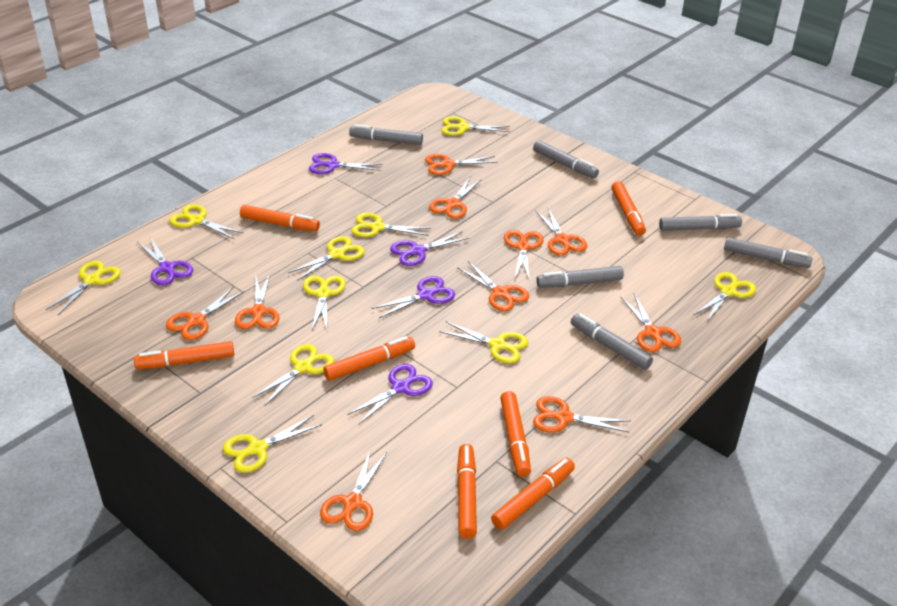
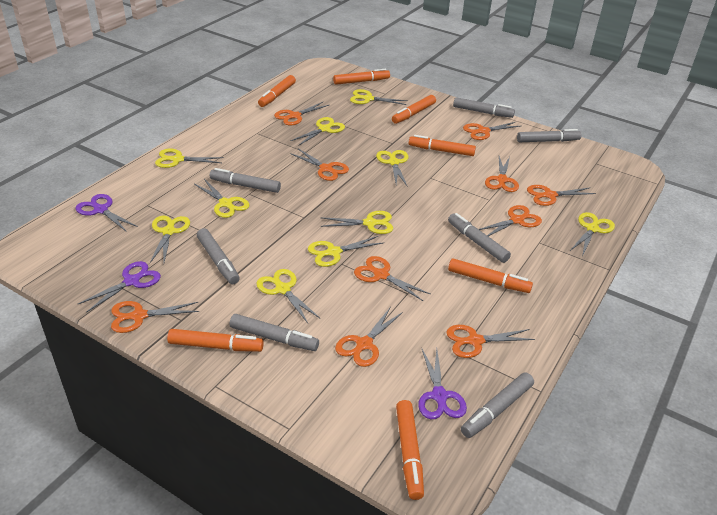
grey marker: 6 -> 7
purple scissors: 5 -> 3

